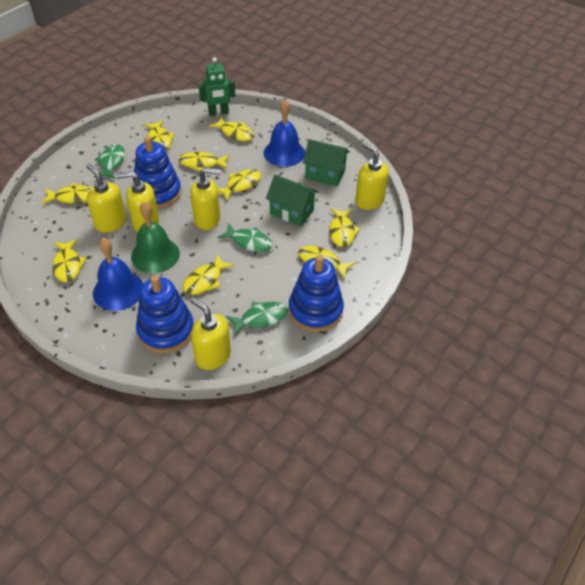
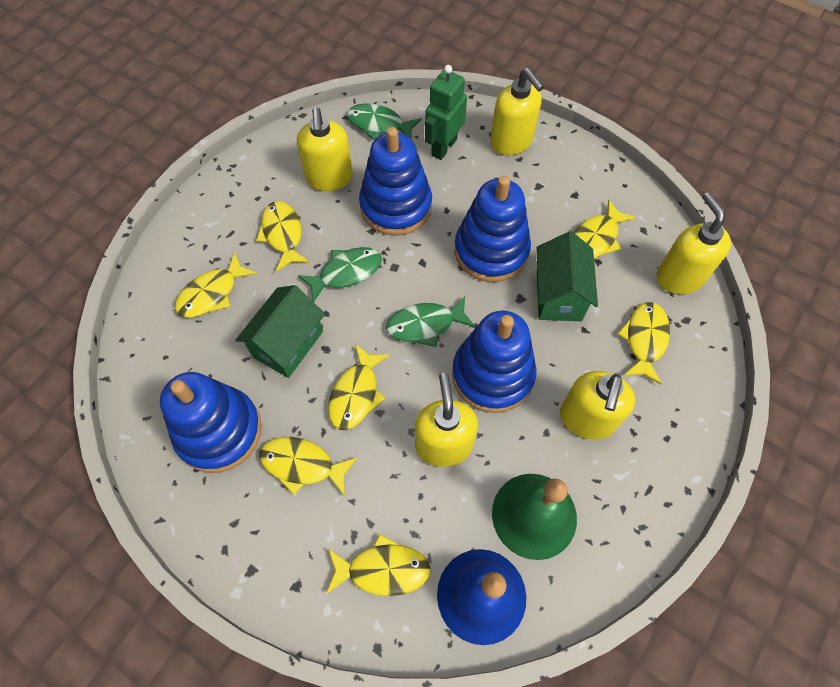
blue bell: 2 -> 1
blue stacking toy: 3 -> 4
yellow fish: 9 -> 7

